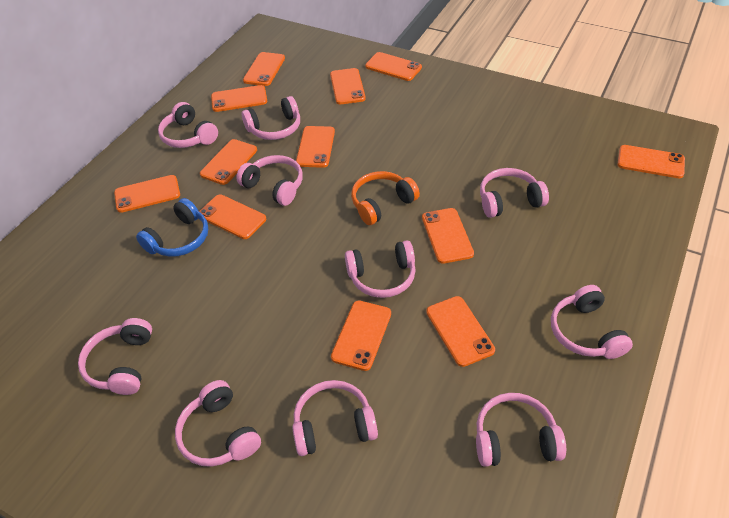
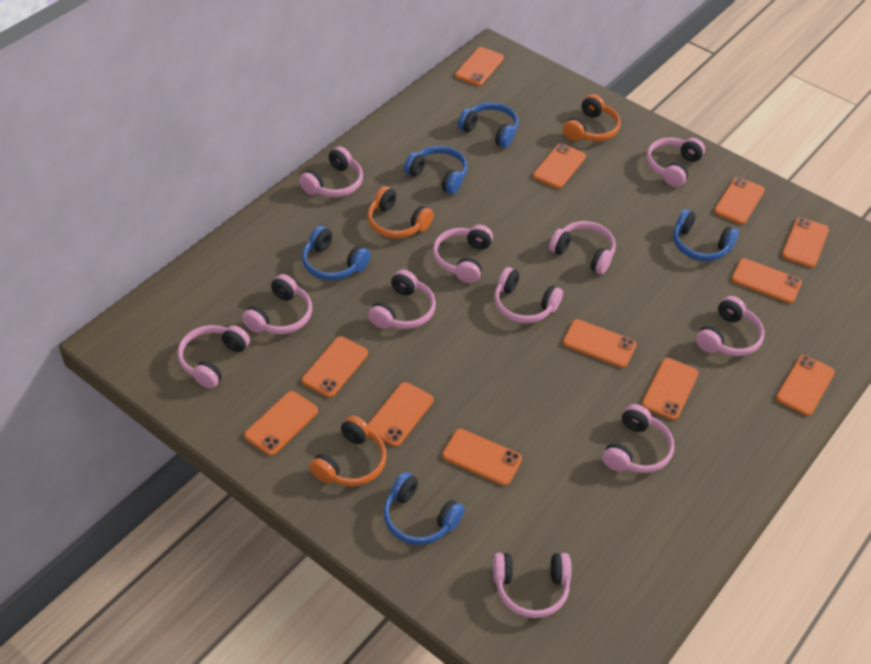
blue headphones: 1 -> 5
orange headphones: 1 -> 3
pink headphones: 10 -> 11

